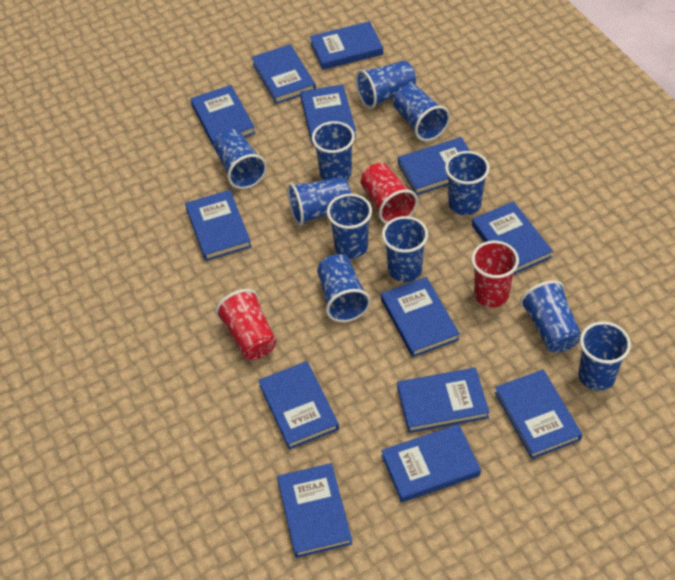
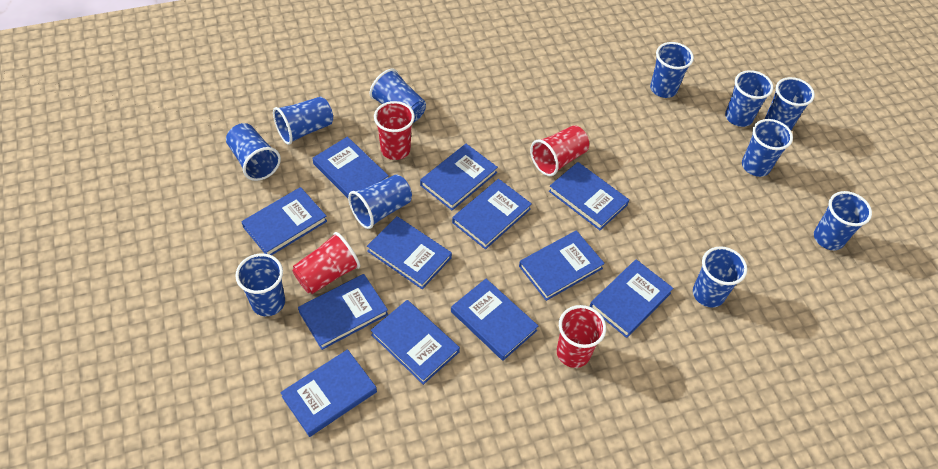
blue book: 13 -> 12
red cup: 3 -> 4

